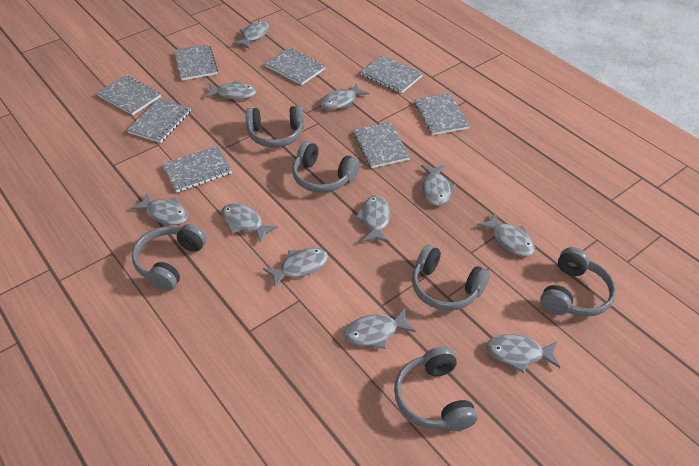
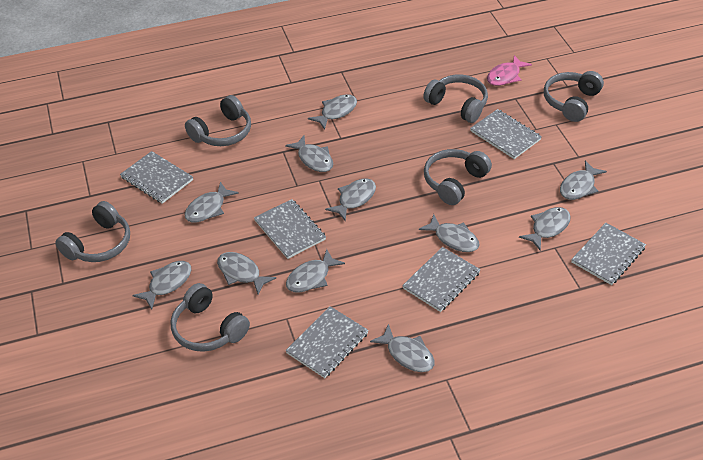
grey notebook: 8 -> 6
pink fish: 0 -> 1

